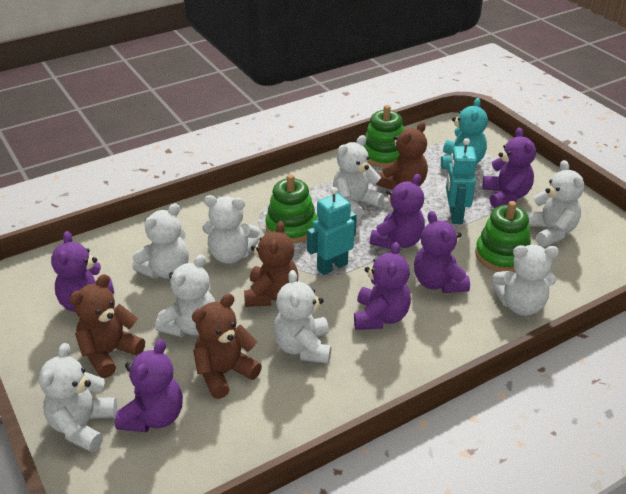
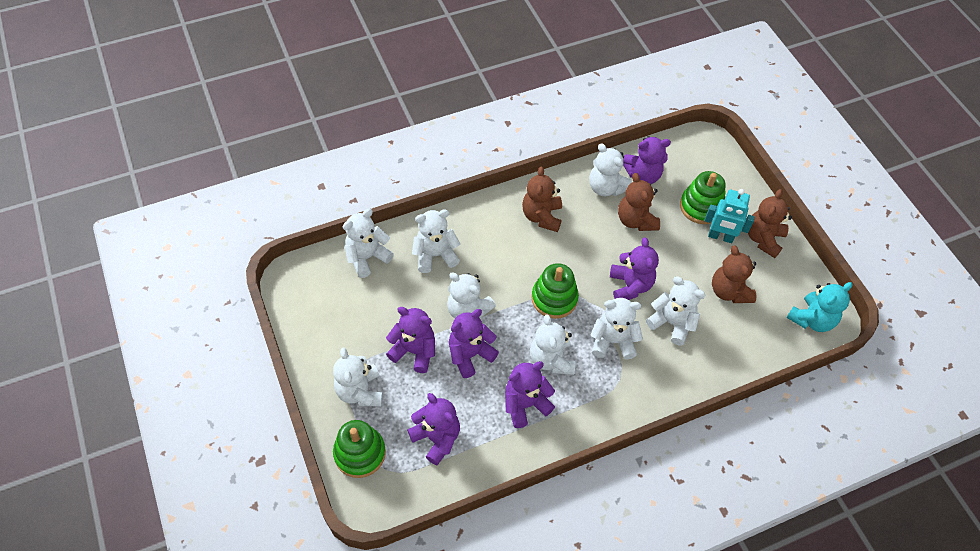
turquoise robot: 2 -> 1

